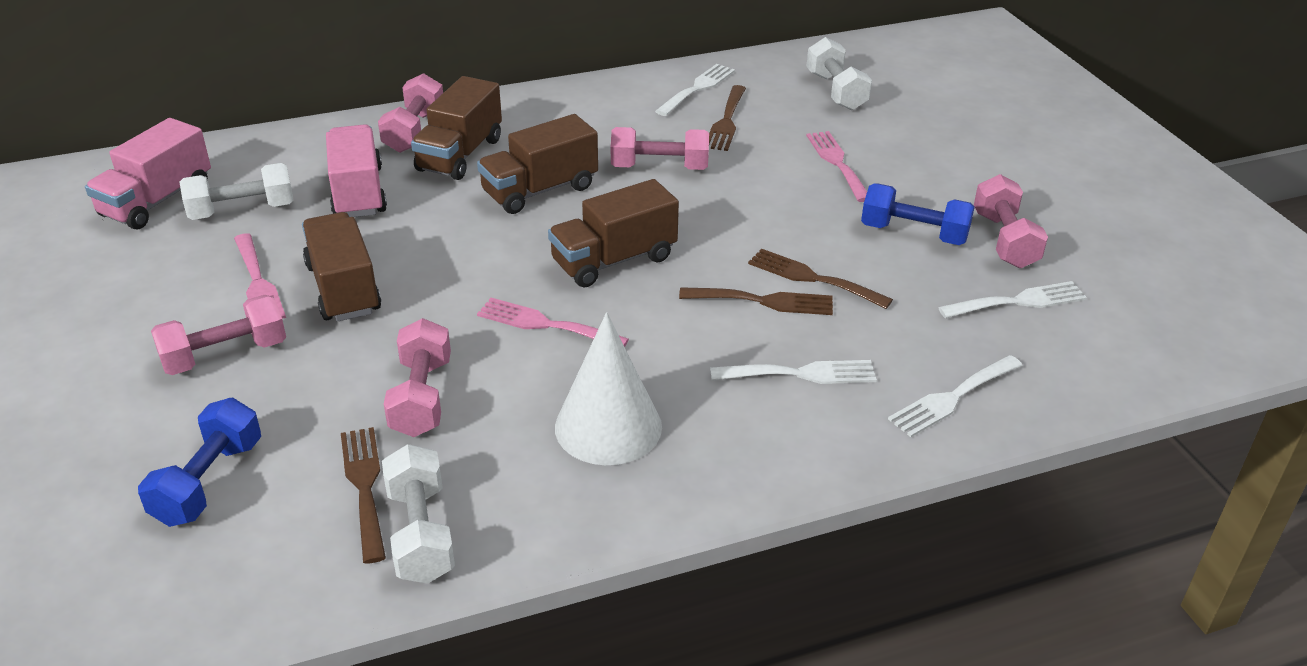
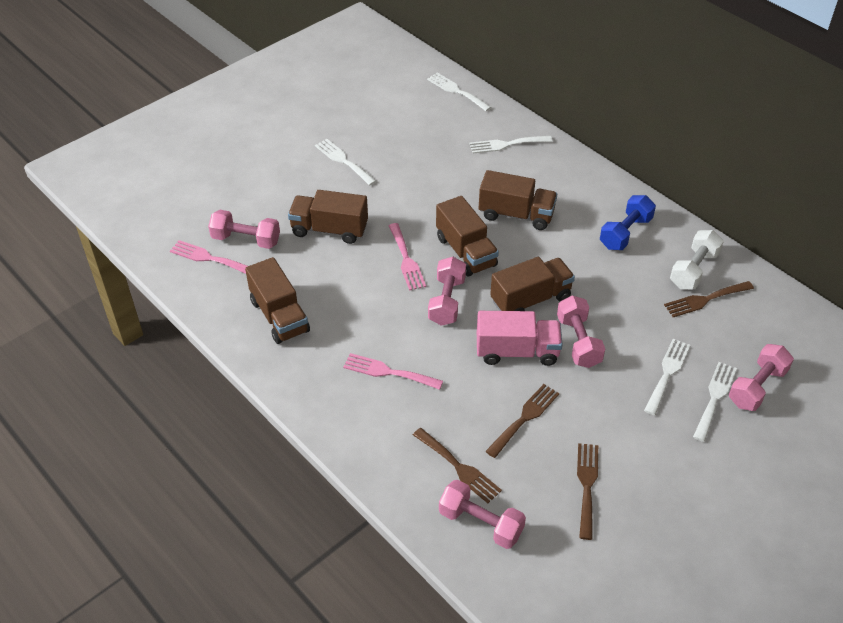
blue dumbbell: 2 -> 1
brown truck: 4 -> 5
pink truck: 2 -> 1
white cone: 1 -> 0
white dumbbell: 3 -> 1
white fork: 4 -> 5

